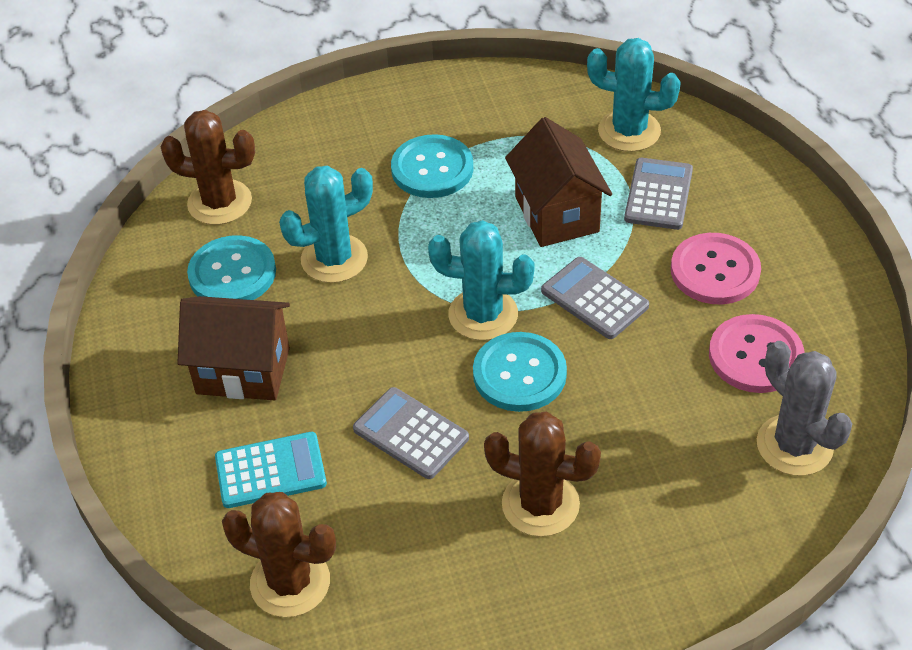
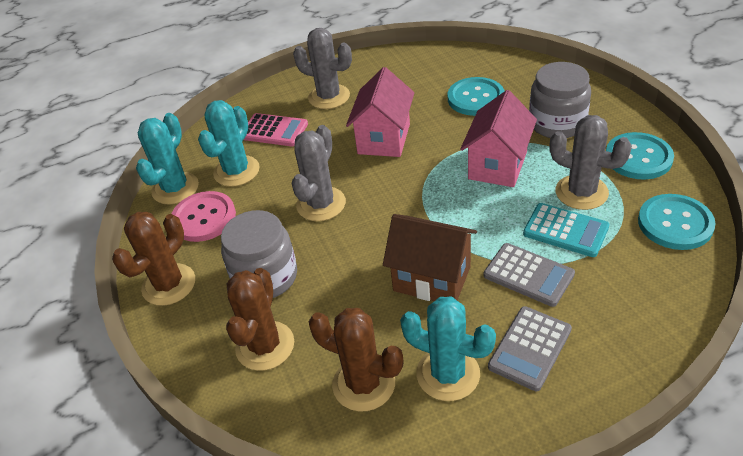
brown house: 2 -> 1
grey cactus: 1 -> 3
grey calculator: 3 -> 2
grey jar: 0 -> 2
pink button: 2 -> 1
pink calculator: 0 -> 1
pink house: 0 -> 2

